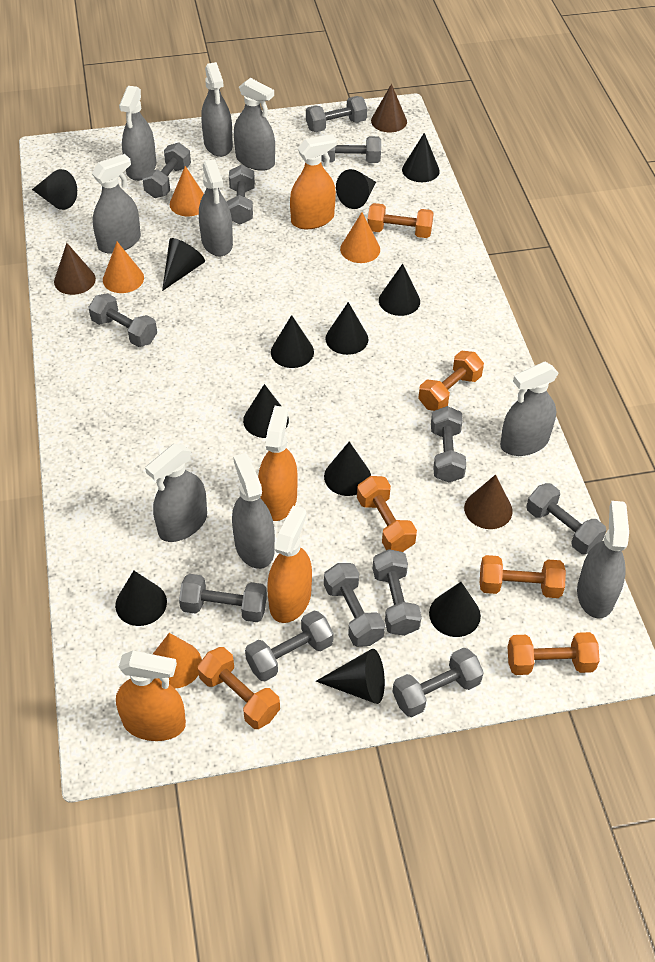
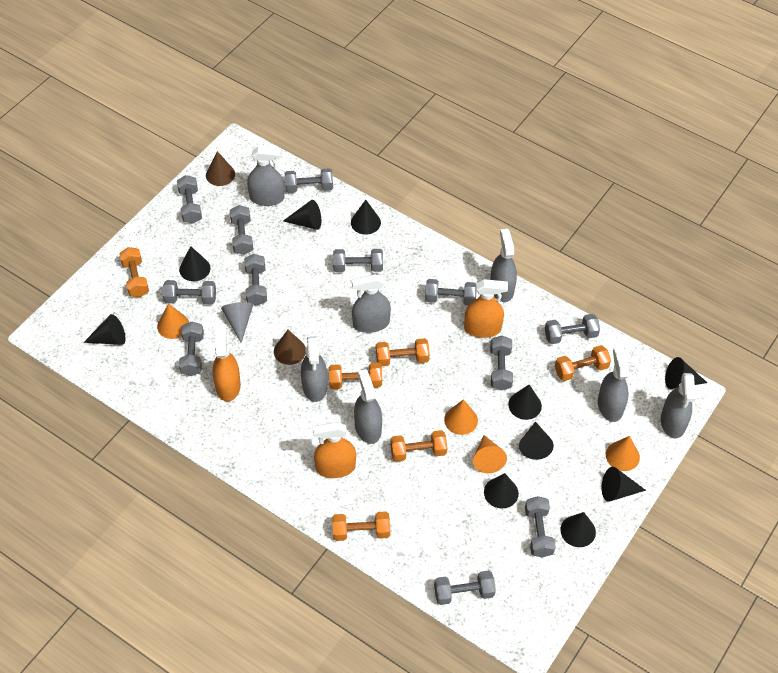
black cone: 12 -> 10
brown cone: 3 -> 2
grey cone: 0 -> 1
grey spray bottle: 9 -> 7
orange spray bottle: 4 -> 3

